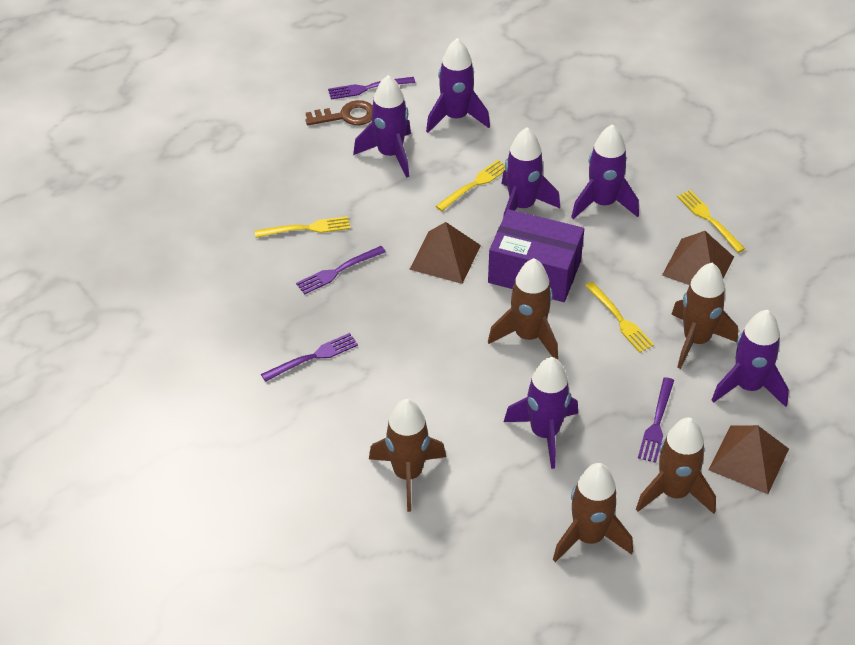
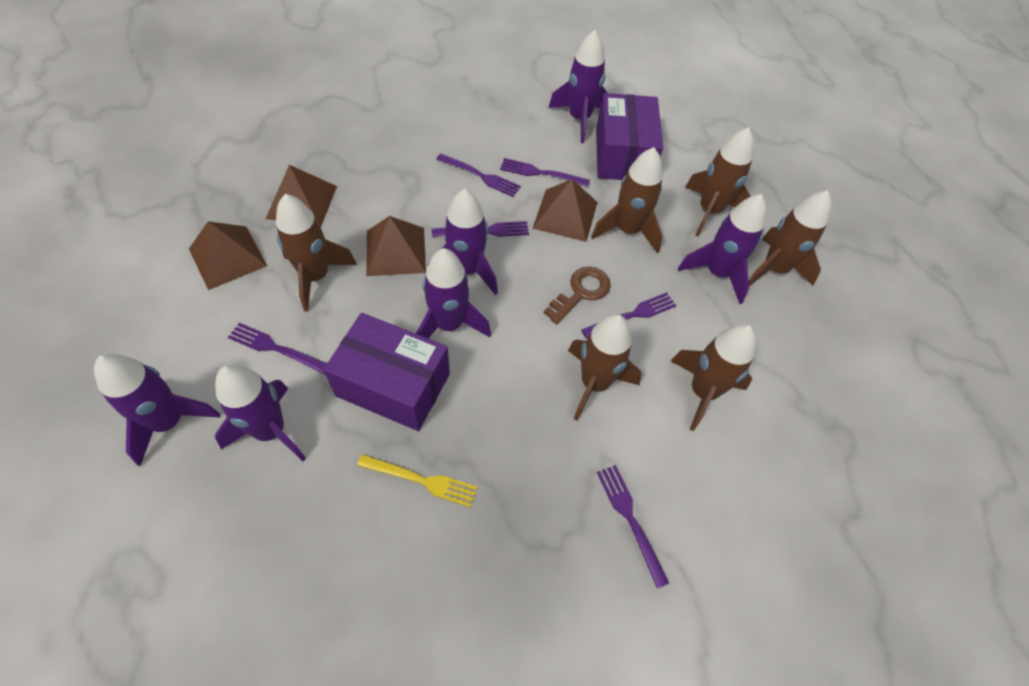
brown pyramid: 3 -> 4
brown rocket: 5 -> 6
purple box: 1 -> 2
purple fork: 4 -> 6
yellow fork: 4 -> 1

